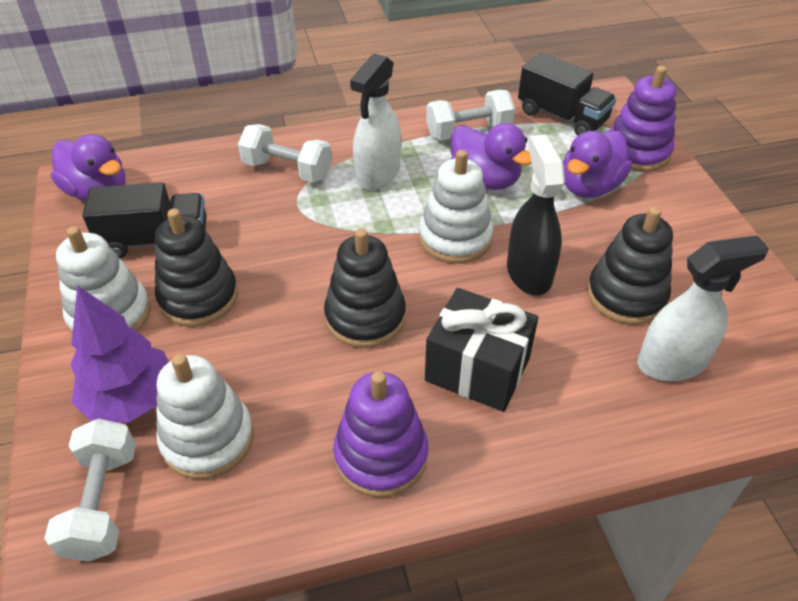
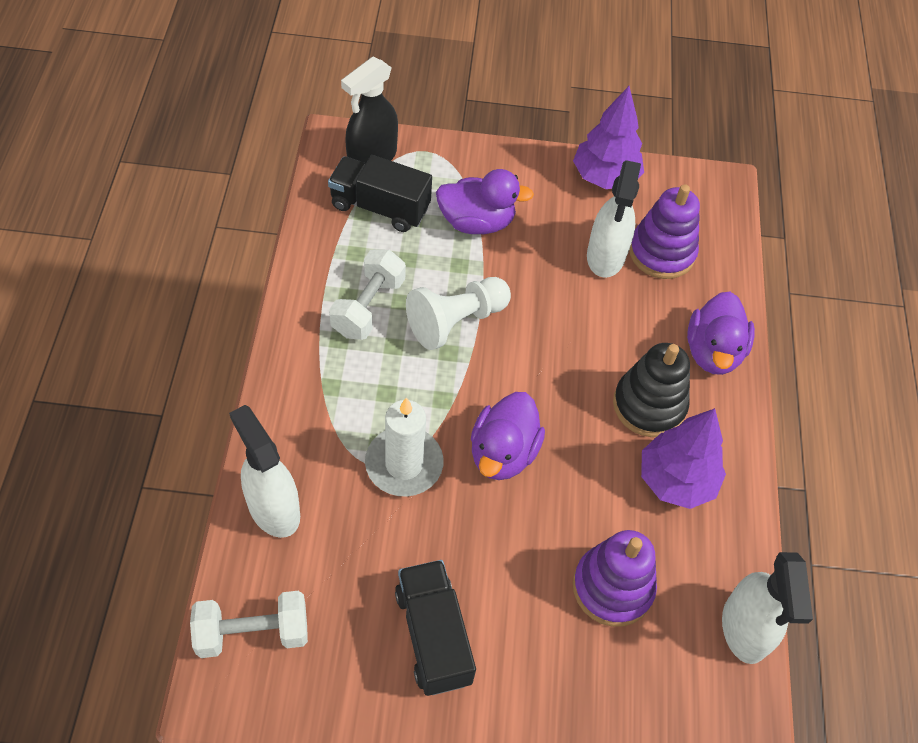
black gift: 1 -> 0
black stacking toy: 3 -> 1
purple tree: 1 -> 2
white candle: 0 -> 1
white dumbbell: 3 -> 2
white pawn: 0 -> 1
white spray bottle: 2 -> 3
white stacking toy: 3 -> 0

